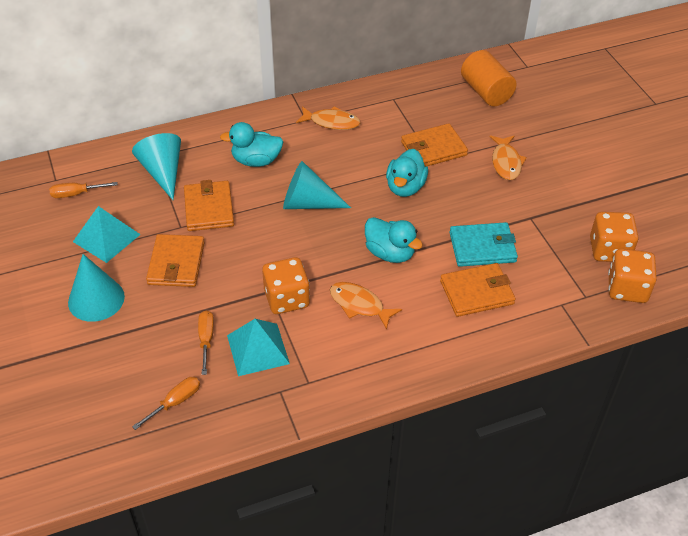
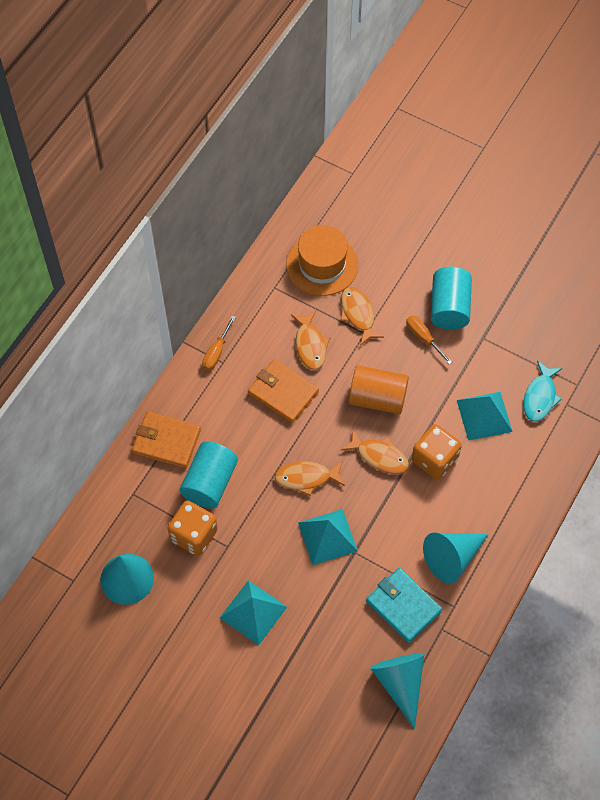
orange dice: 3 -> 2
orange fish: 3 -> 4
orange hat: 0 -> 1
orange screwdriver: 3 -> 2
orange wallet: 4 -> 2
turquoise cylinder: 0 -> 2
turquoise duck: 3 -> 0
turquoise fish: 0 -> 1
turquoise pyramid: 2 -> 3

